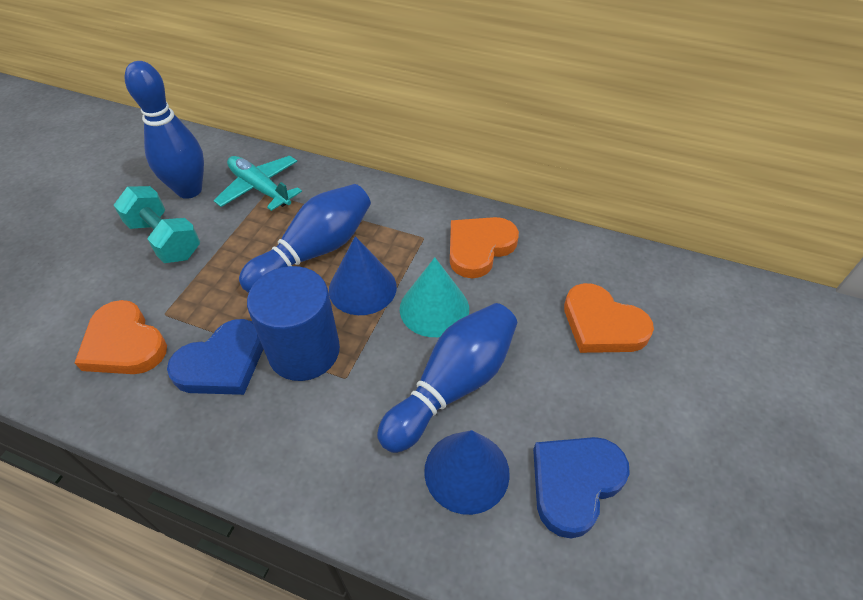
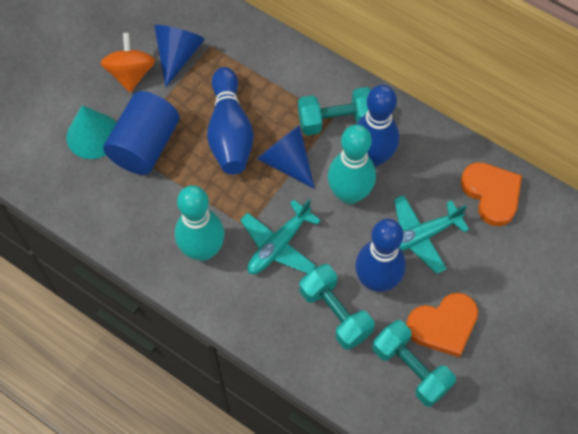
blue heart: 2 -> 0
orange heart: 3 -> 2
orange spinning top: 0 -> 1
turquoise bowling pin: 0 -> 2
turquoise dumbbell: 1 -> 3
turquoise plane: 1 -> 2

